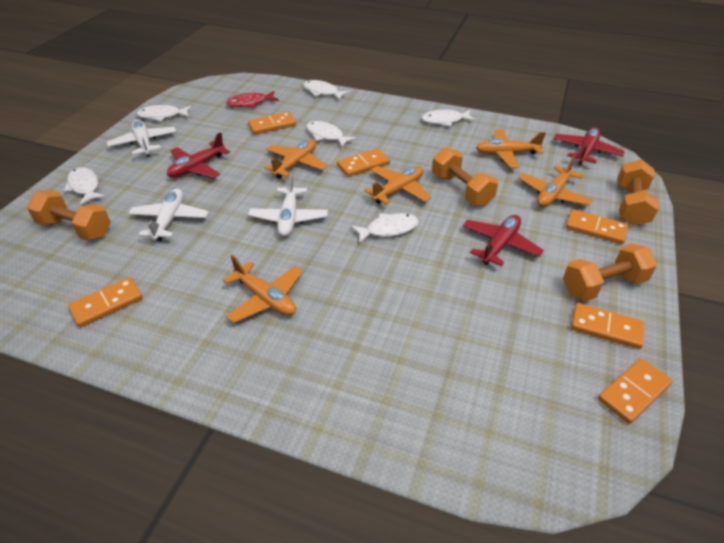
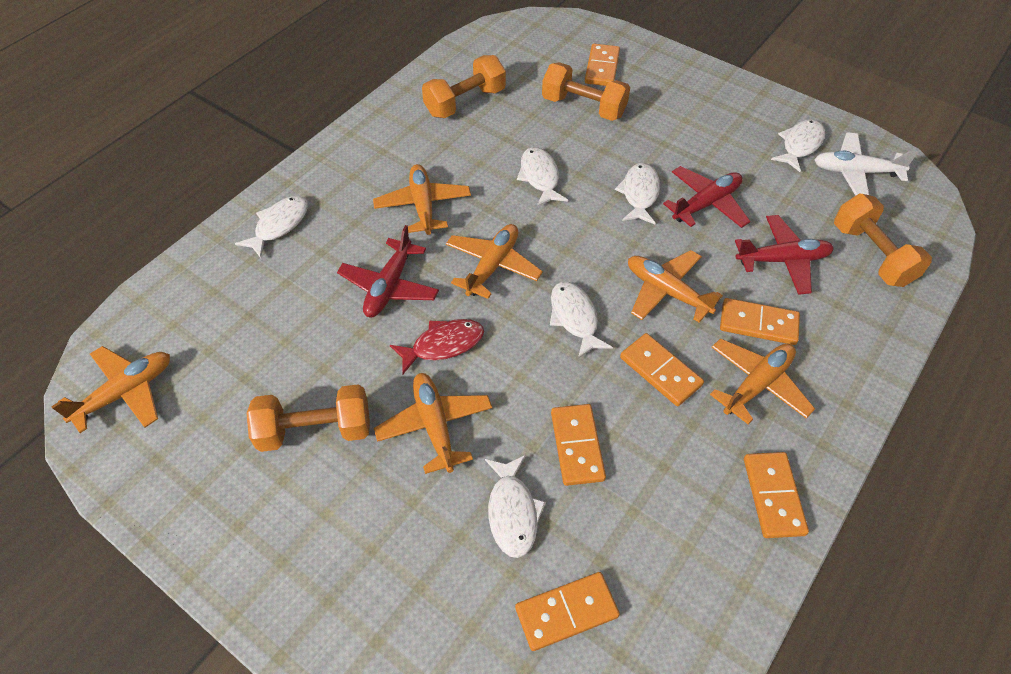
orange plane: 5 -> 6
white plane: 3 -> 1

